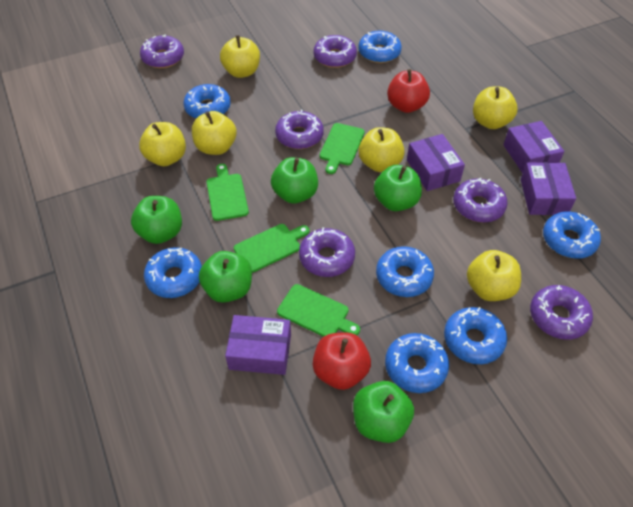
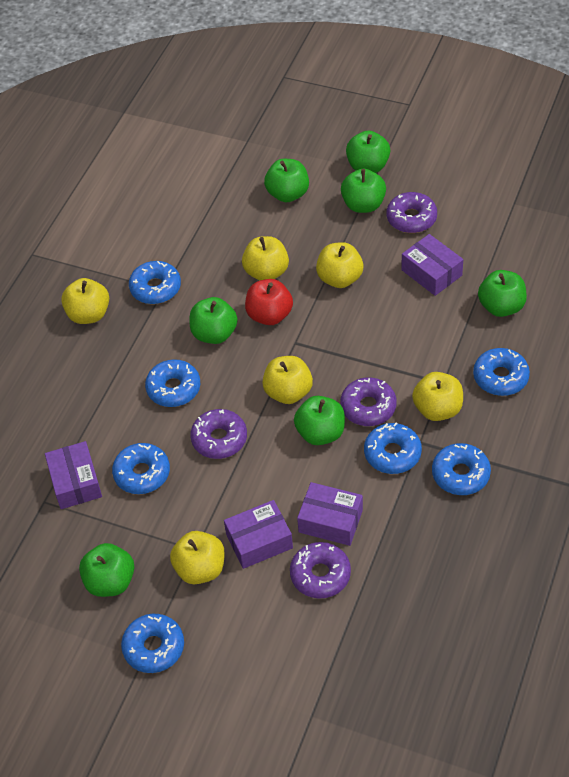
green apple: 5 -> 7
green cutting board: 4 -> 0
purple donut: 6 -> 4
red apple: 2 -> 1

